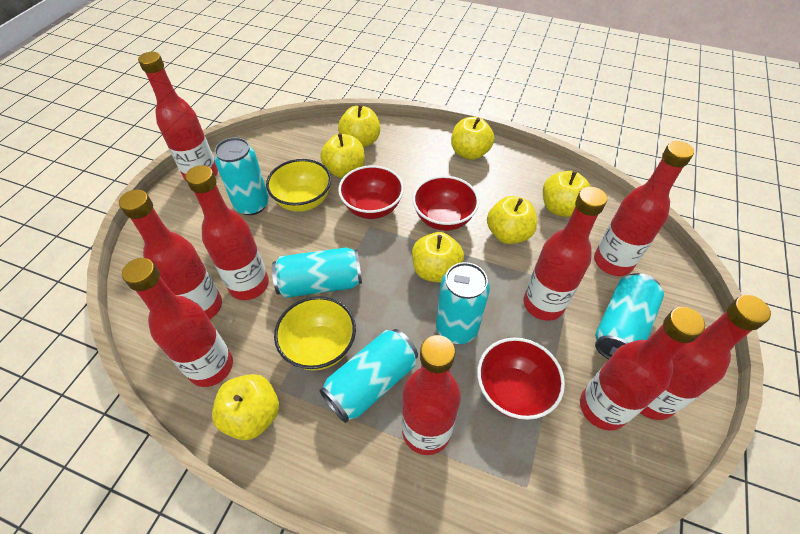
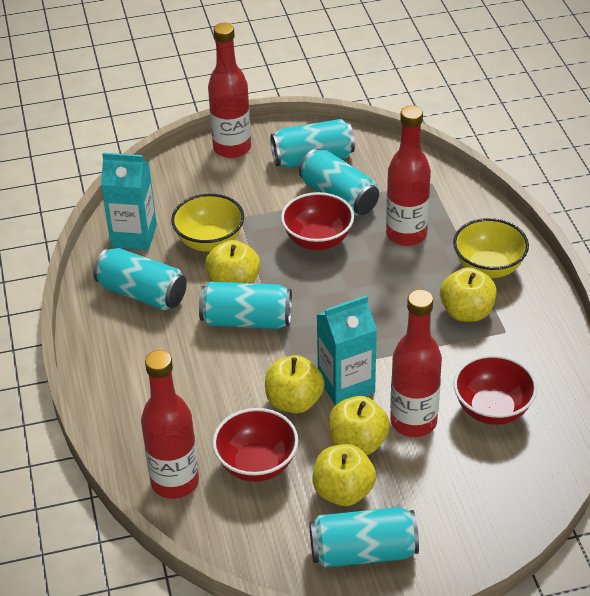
red bottle: 9 -> 4
turquoise carton: 0 -> 2
yellow apple: 7 -> 5

